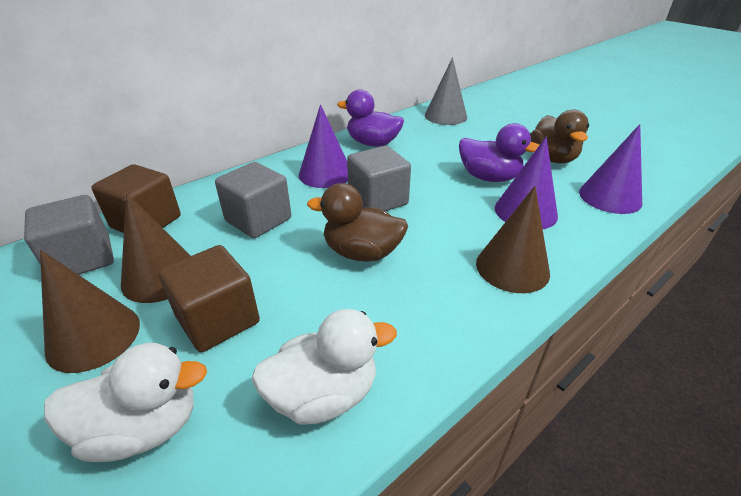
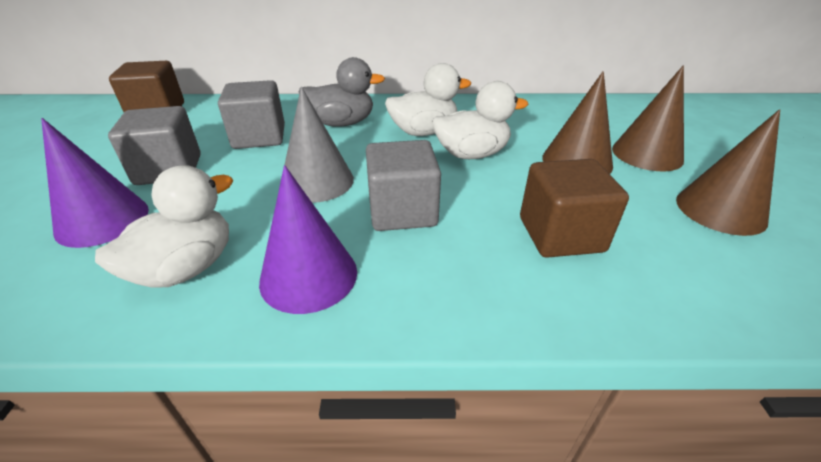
brown duck: 2 -> 0
grey duck: 0 -> 1
purple cone: 3 -> 2
purple duck: 2 -> 0
white duck: 2 -> 3

